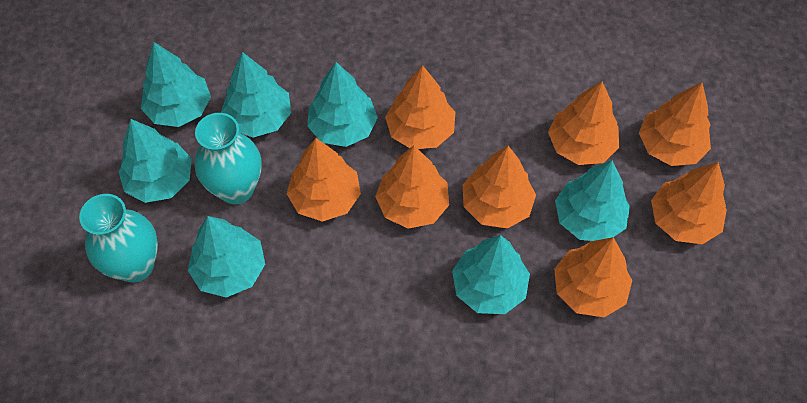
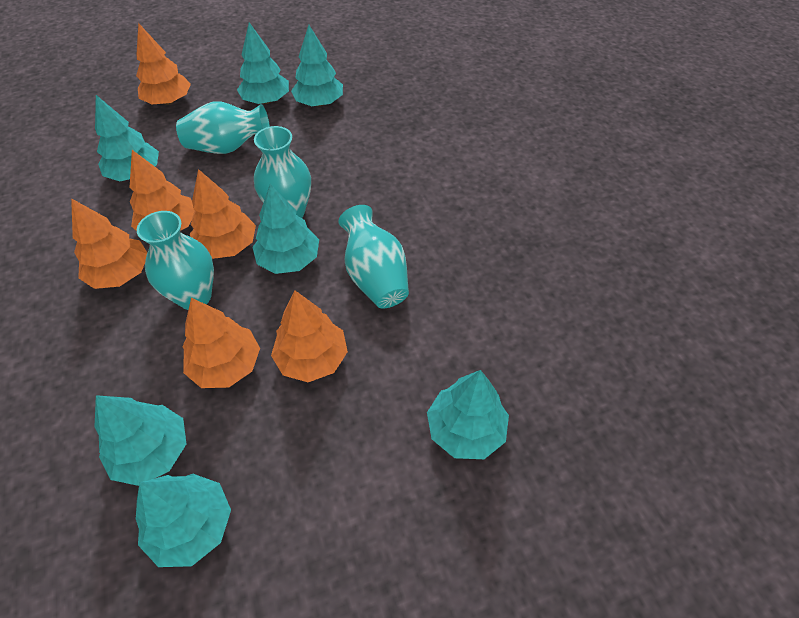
orange tree: 8 -> 6
turquoise vase: 2 -> 4

